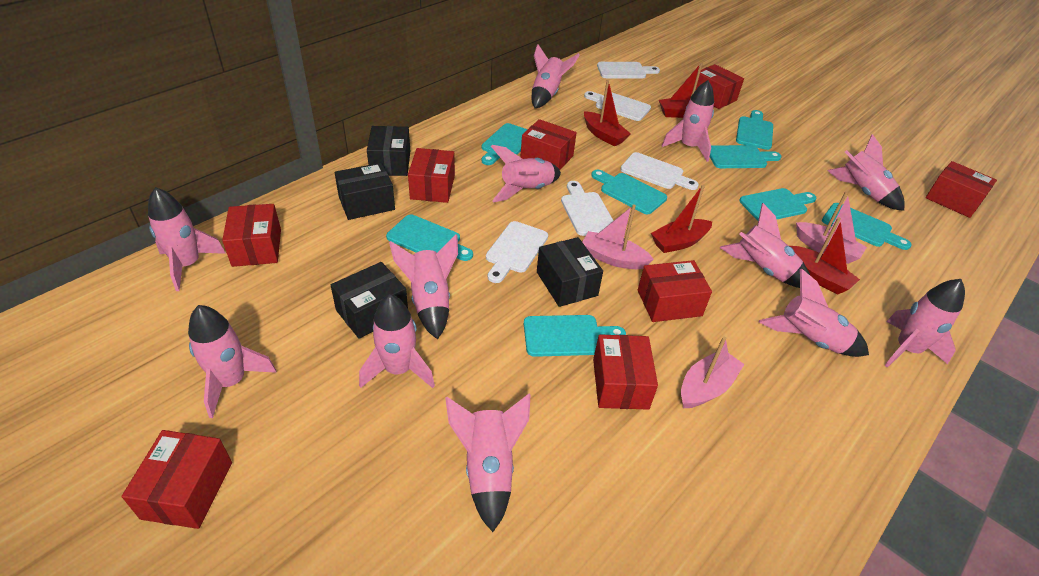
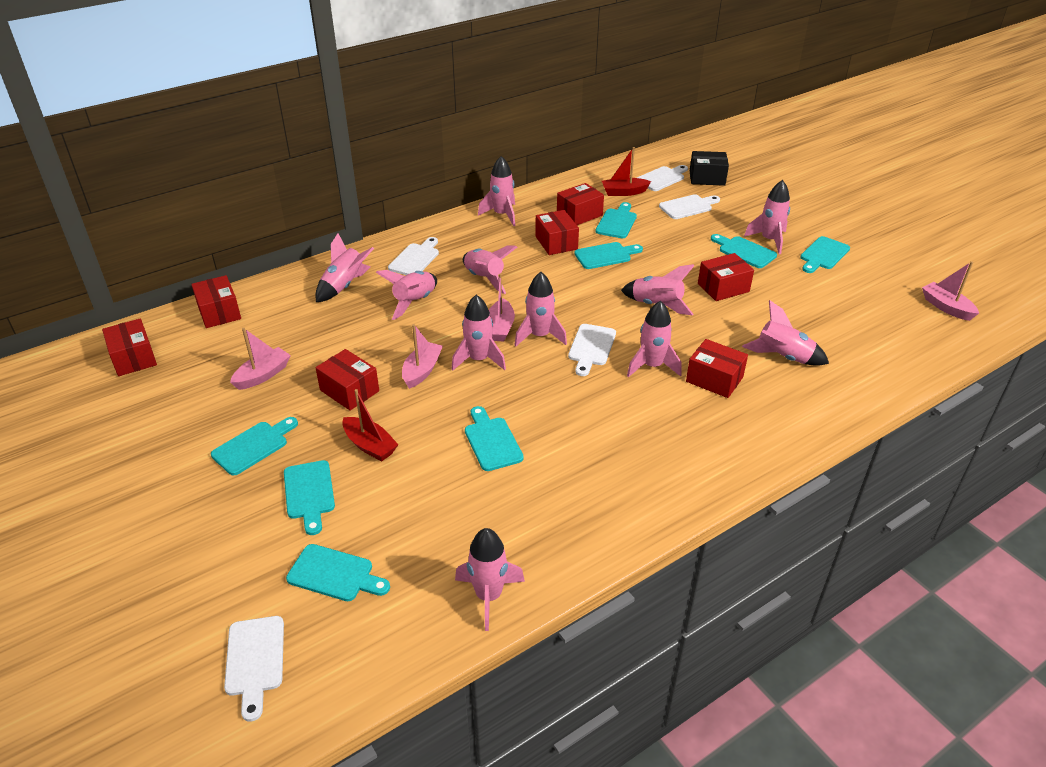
black box: 4 -> 1
pink boat: 3 -> 4
pink rocket: 12 -> 11
red boat: 4 -> 2
red box: 8 -> 7

